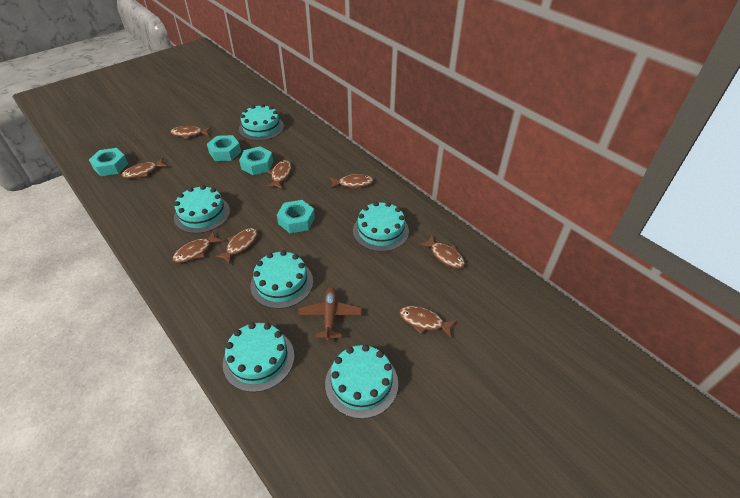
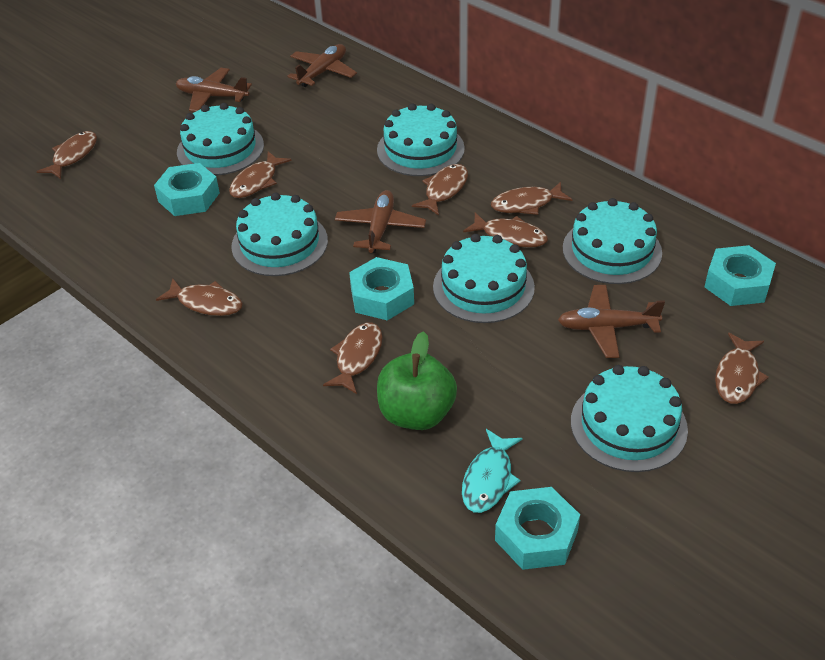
brown plane: 1 -> 4
green apple: 0 -> 1
turquoise fish: 0 -> 1

